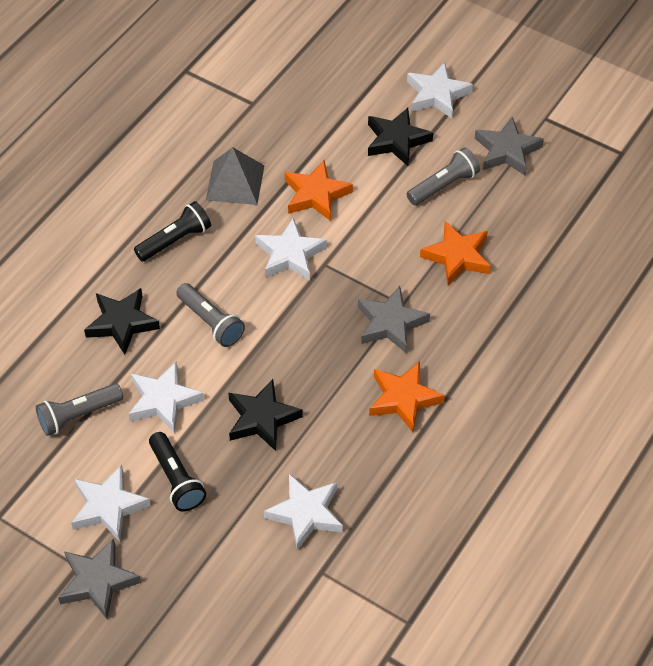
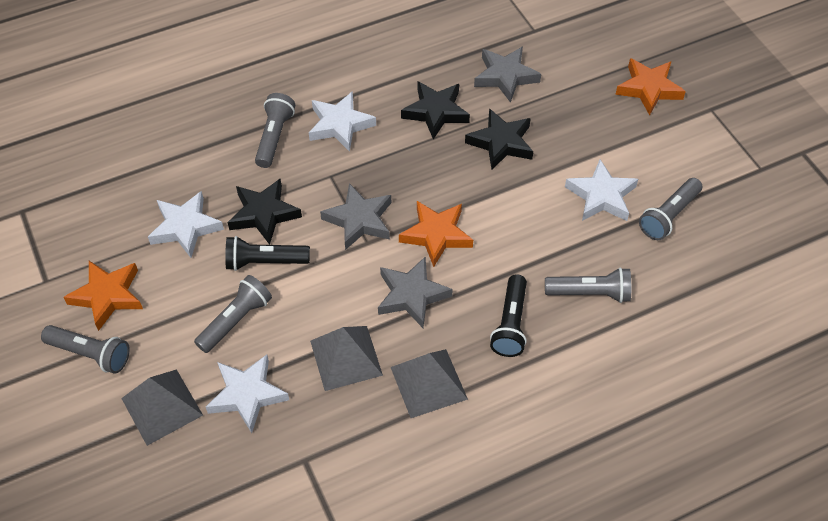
grey flashlight: 3 -> 5
grey pyramid: 1 -> 3
white star: 5 -> 4

